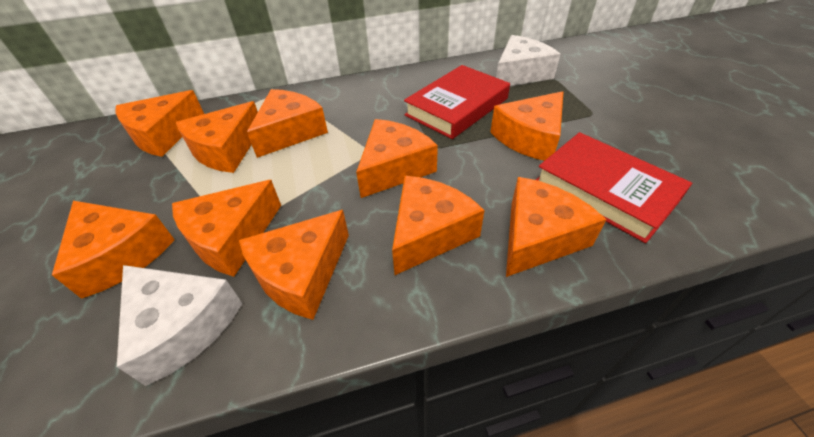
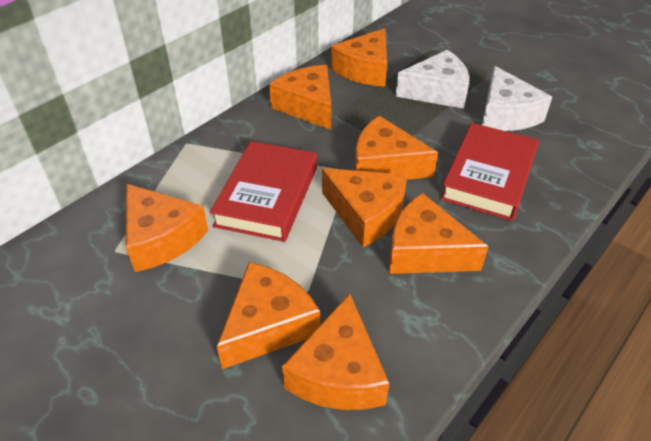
orange cheese: 10 -> 8

